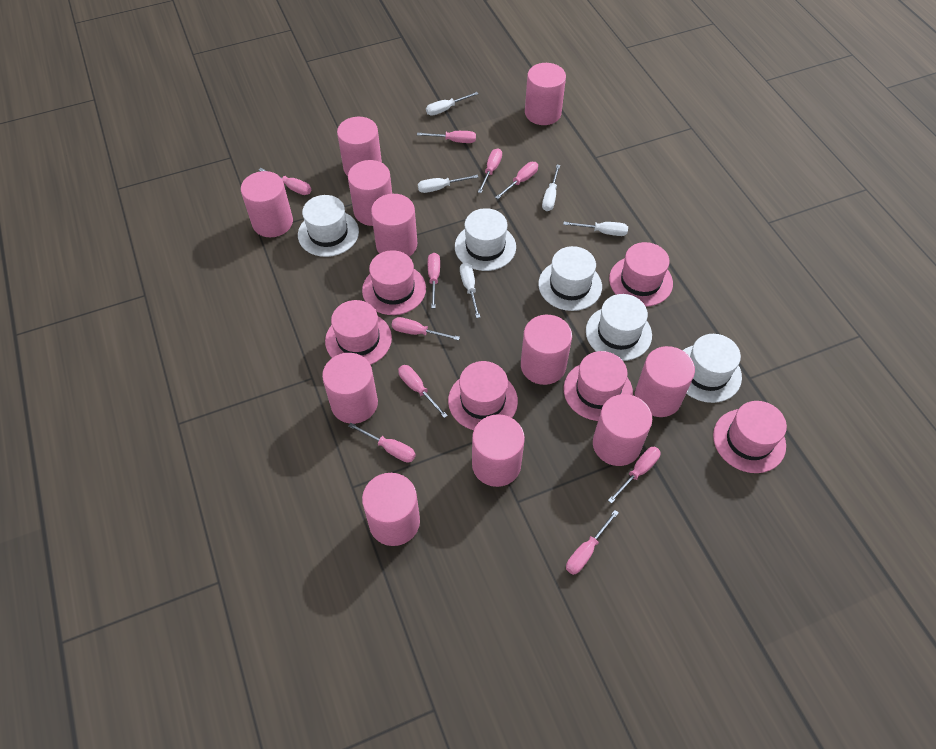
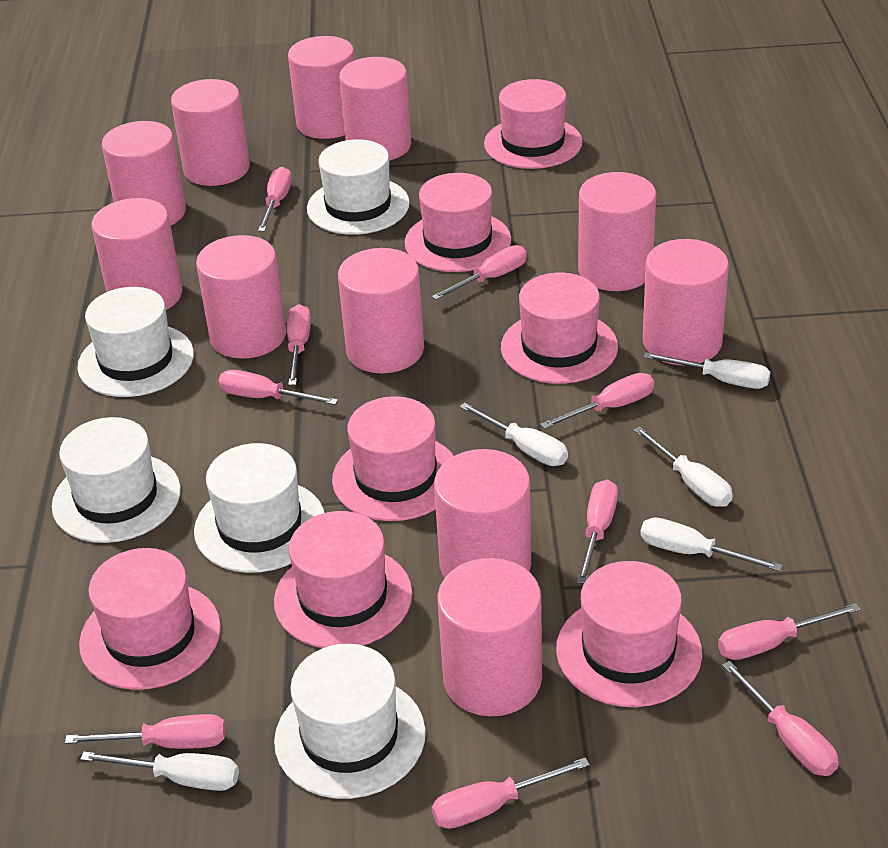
pink hat: 6 -> 7

